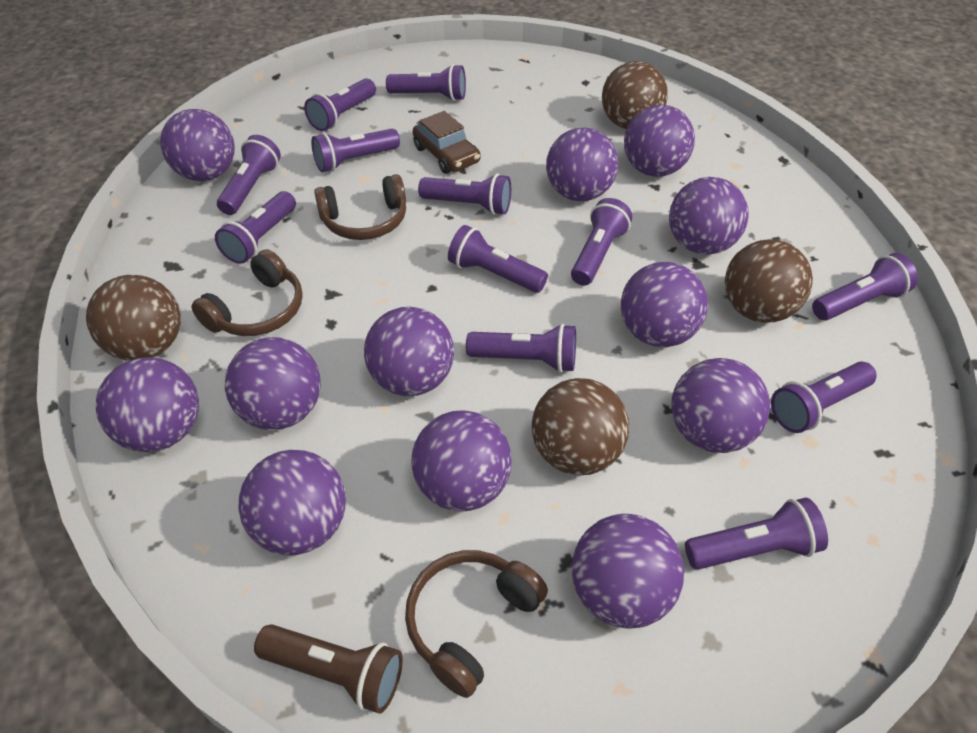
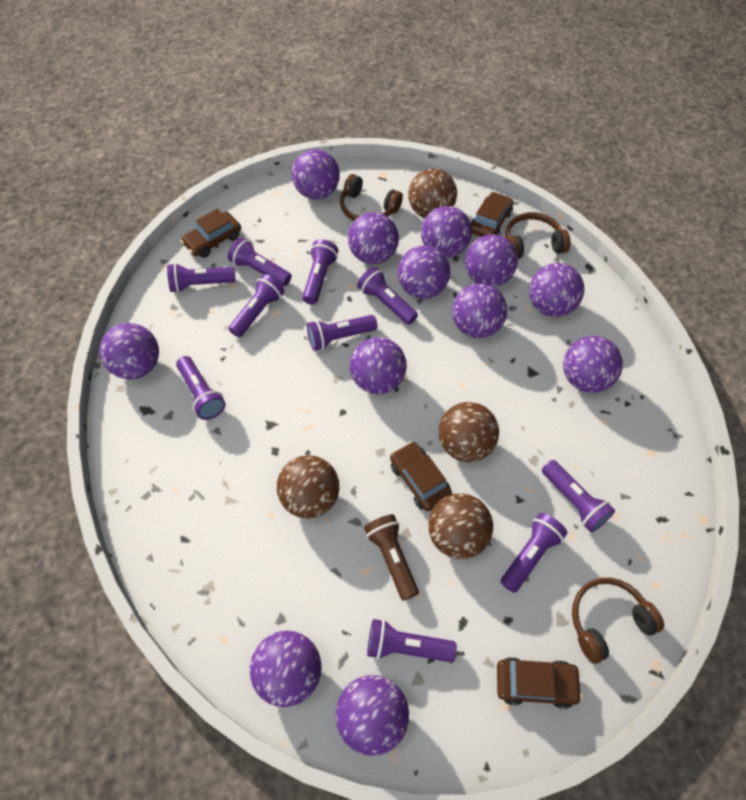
brown car: 1 -> 4
purple flashlight: 12 -> 10

